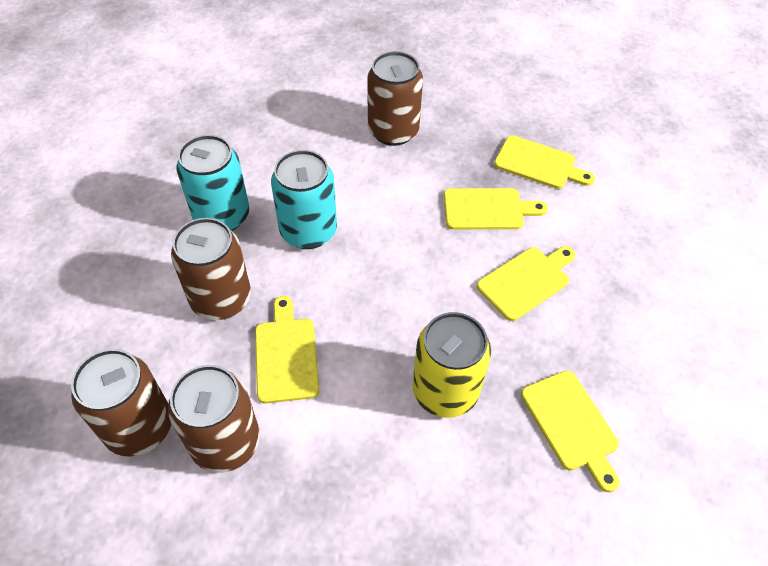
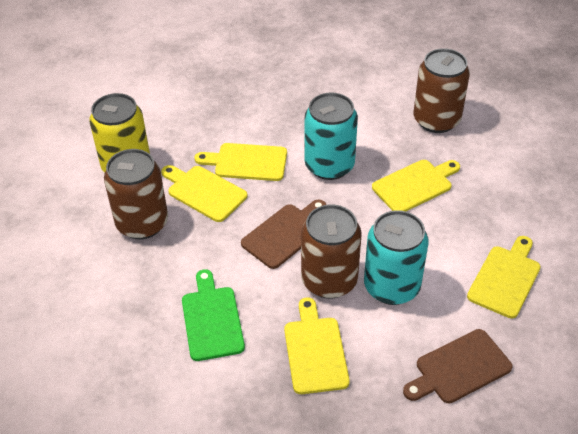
brown can: 4 -> 3
brown cutting board: 0 -> 2
green cutting board: 0 -> 1

